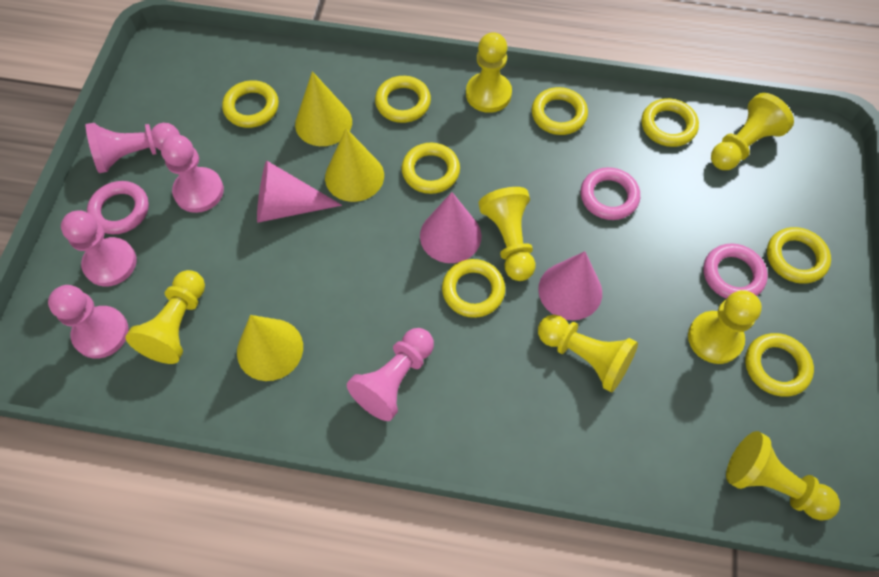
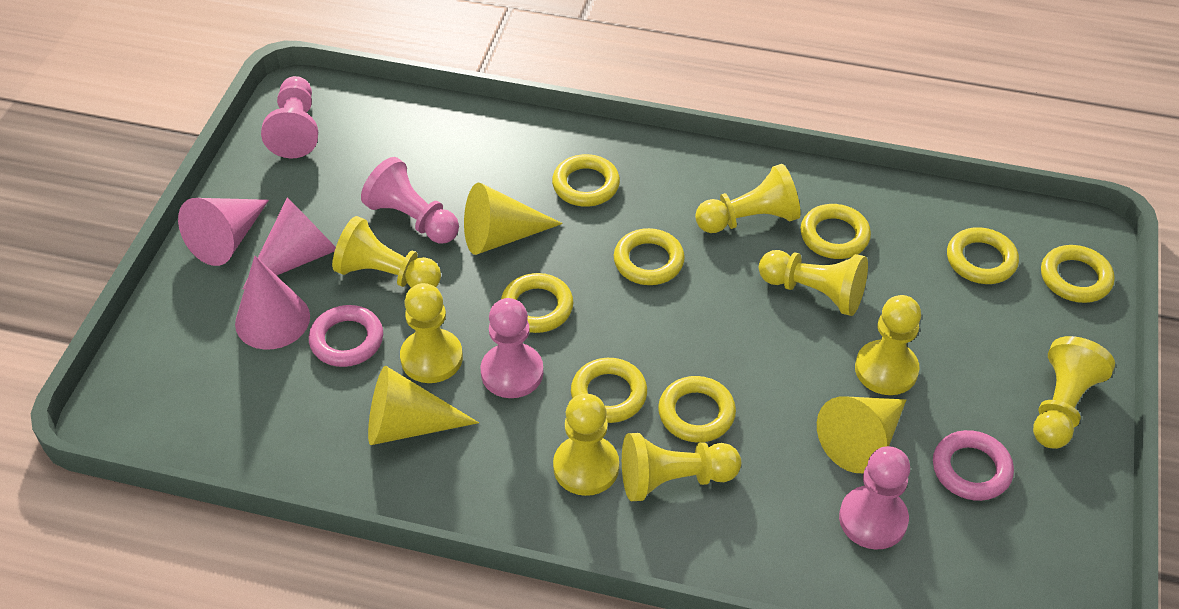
pink pawn: 5 -> 4
pink ring: 3 -> 2
yellow pawn: 7 -> 8

